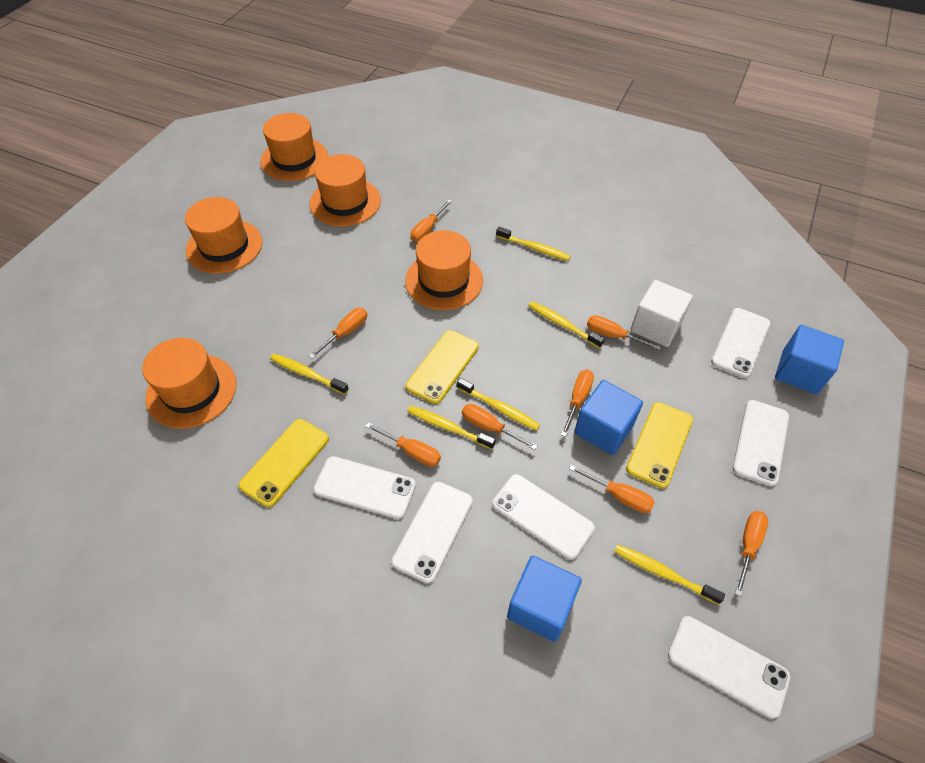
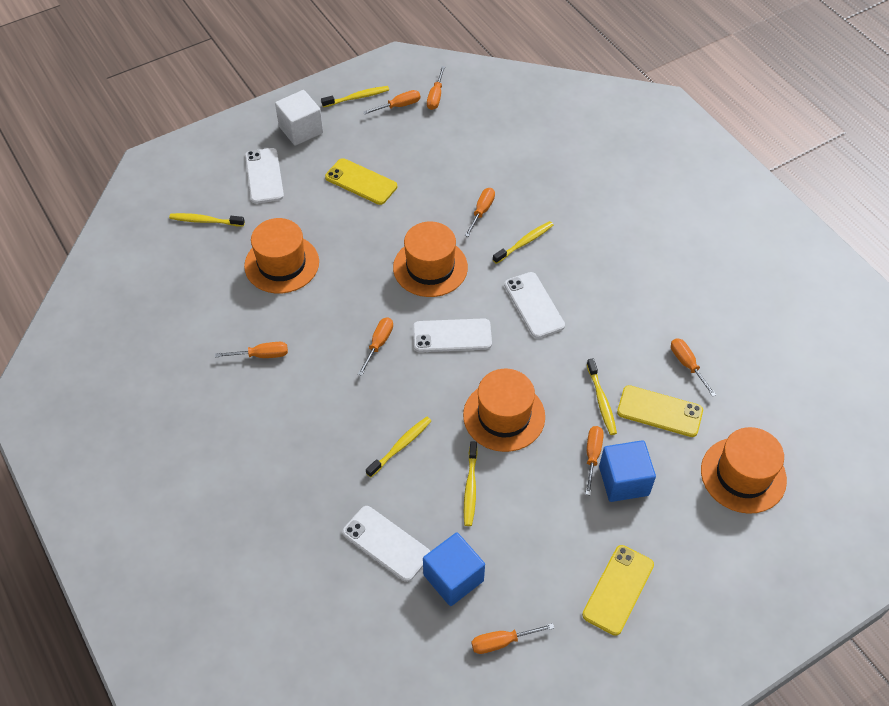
blue cube: 3 -> 2
orange hat: 5 -> 4
white phone: 6 -> 4

